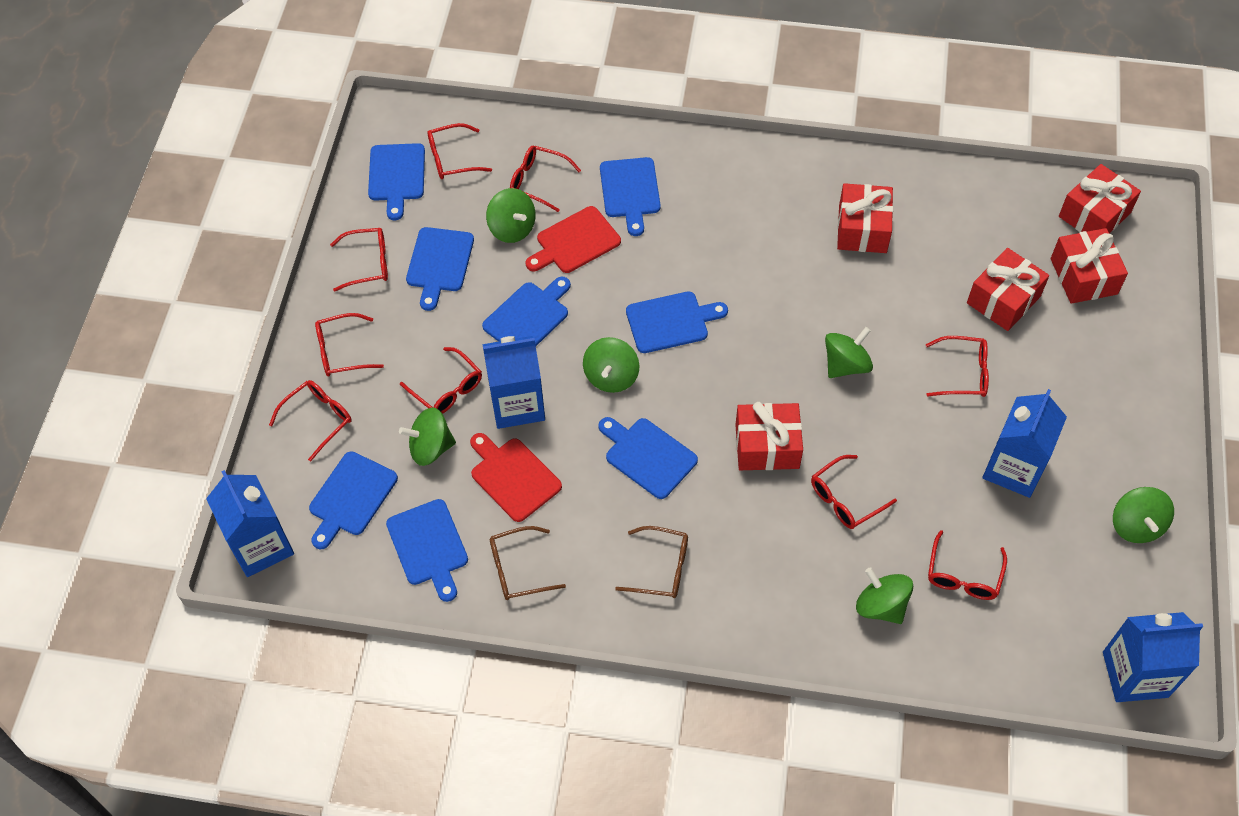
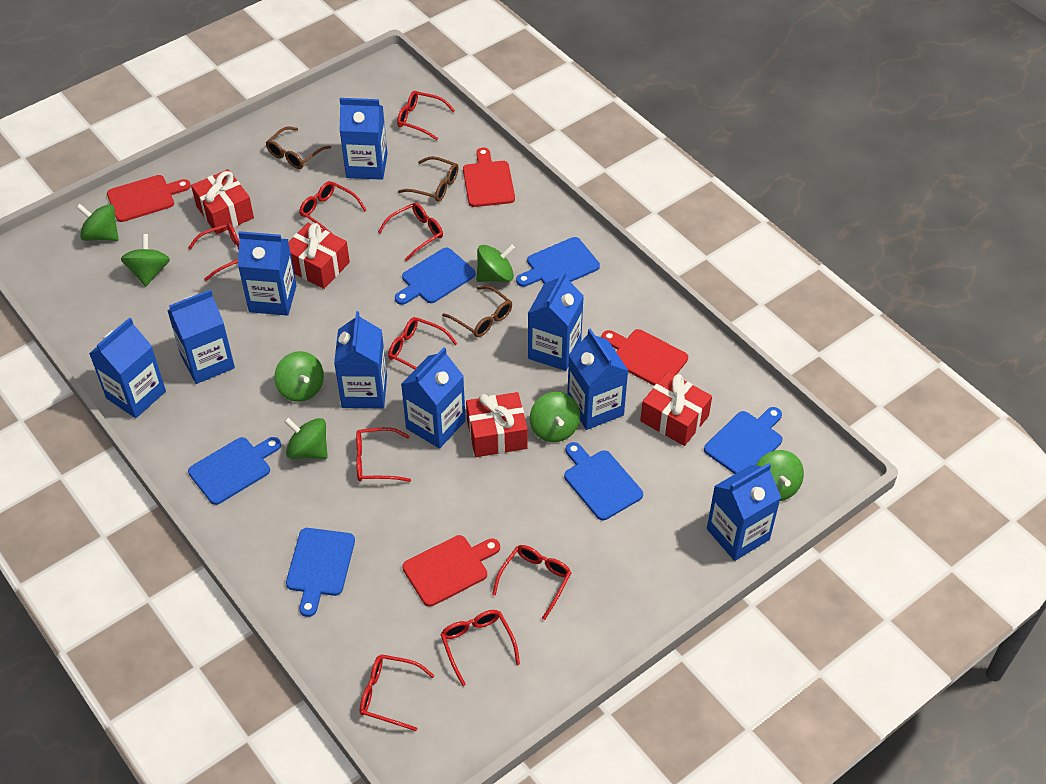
blue carton: 4 -> 9
blue cutting board: 8 -> 6
brown glasses: 2 -> 3
green spinning top: 6 -> 7
red cutting board: 2 -> 4
red gift: 5 -> 4

